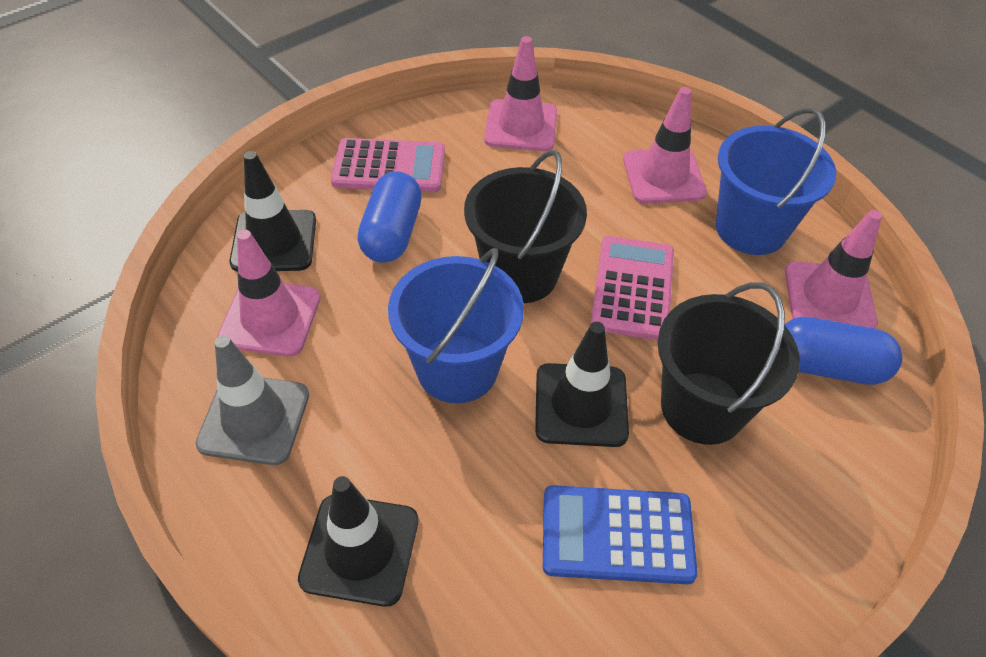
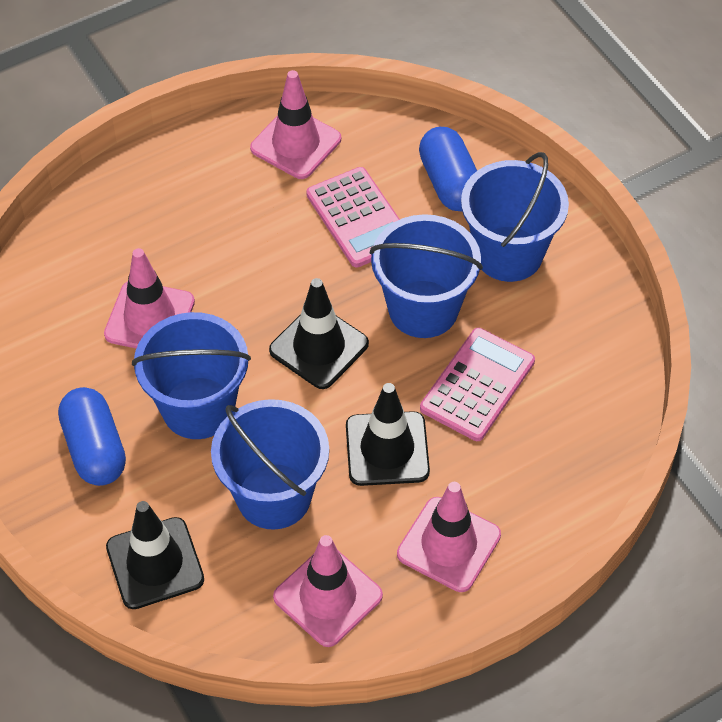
black bucket: 2 -> 0
blue bucket: 2 -> 4
blue calculator: 1 -> 0
grey traffic cone: 1 -> 0

